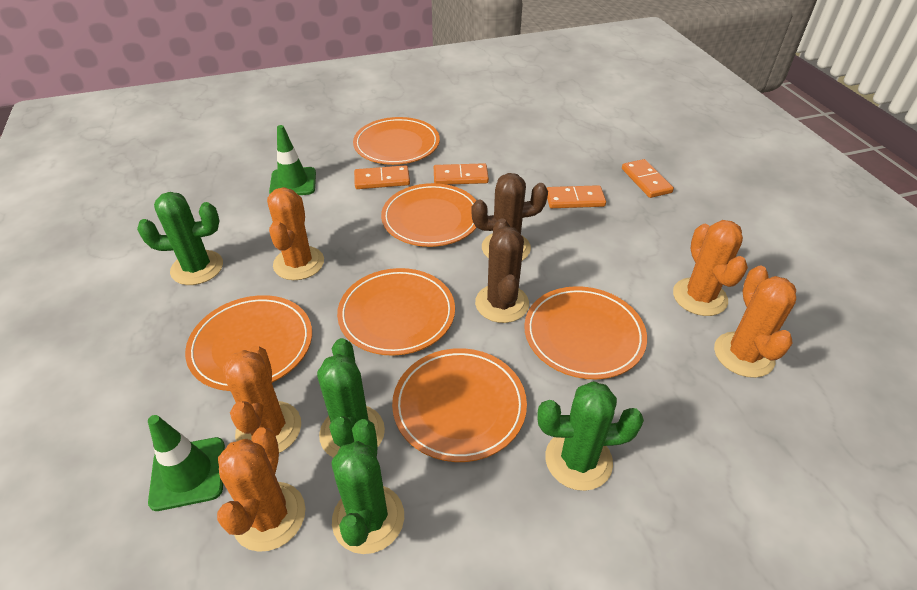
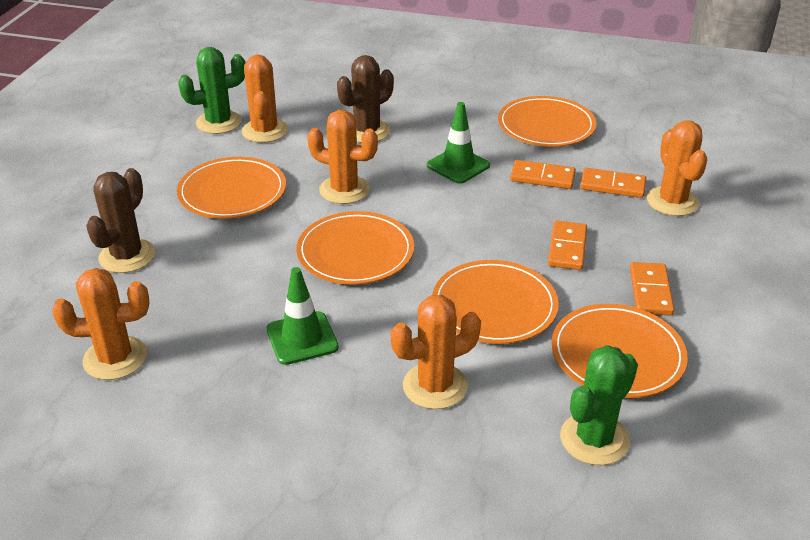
green cactus: 4 -> 2
orange plate: 6 -> 5

